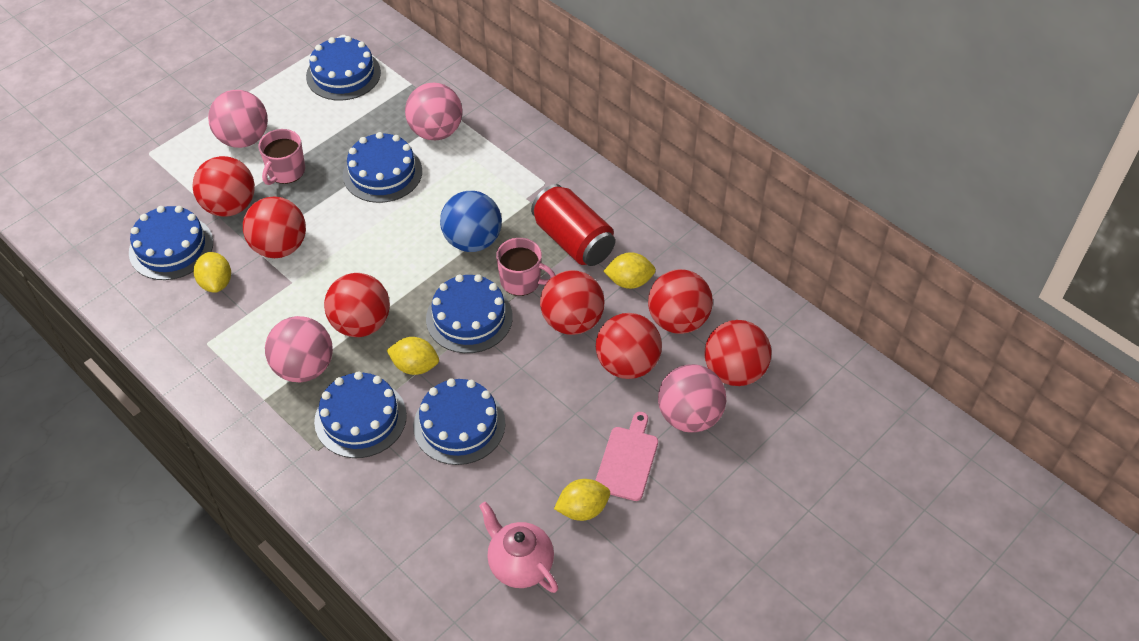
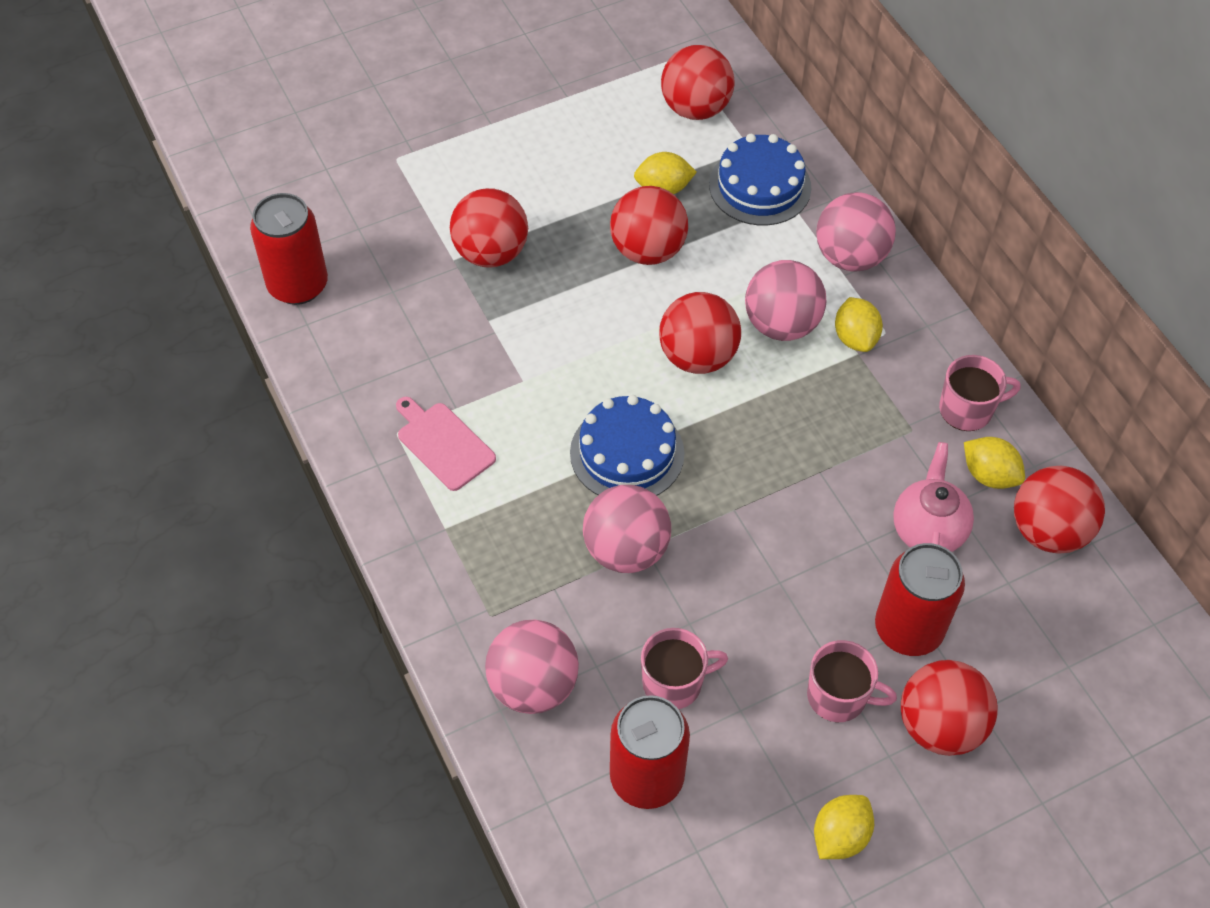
blue ball: 1 -> 0
blue cake: 6 -> 2
pink mug: 2 -> 3
red ball: 7 -> 6
red can: 1 -> 3

